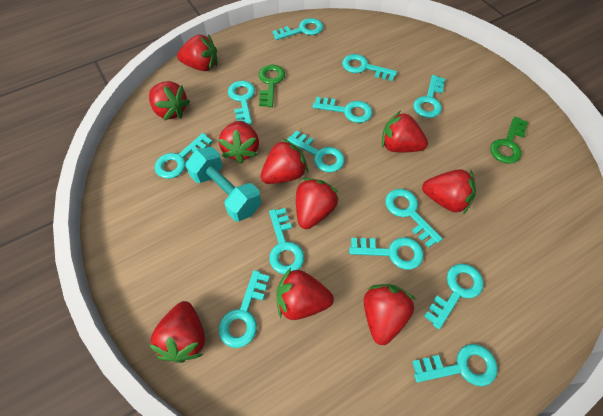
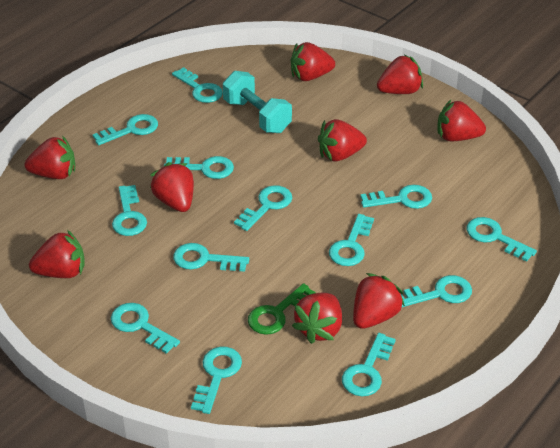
green key: 2 -> 1
red strawberry: 10 -> 9

